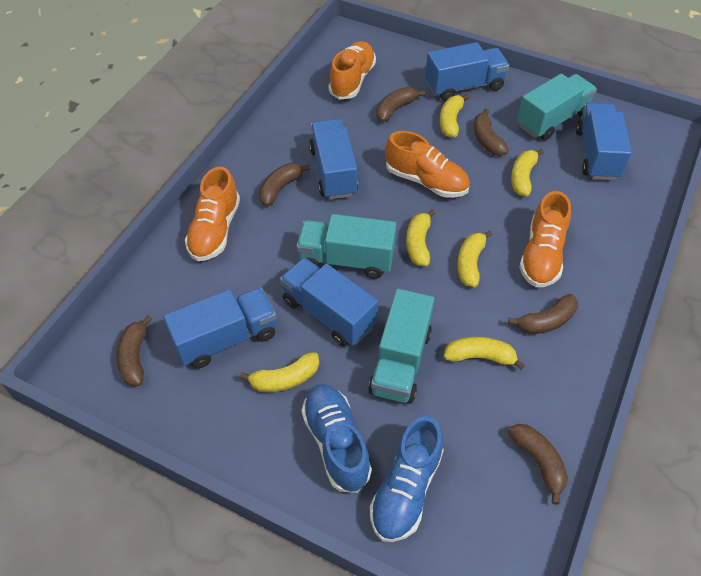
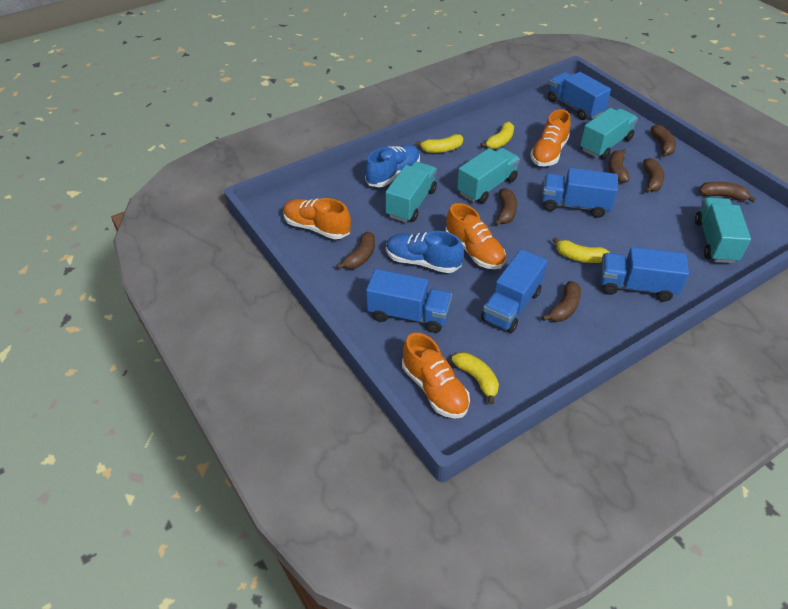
brown banana: 6 -> 7
turquoise truck: 3 -> 4
yellow banana: 6 -> 4

